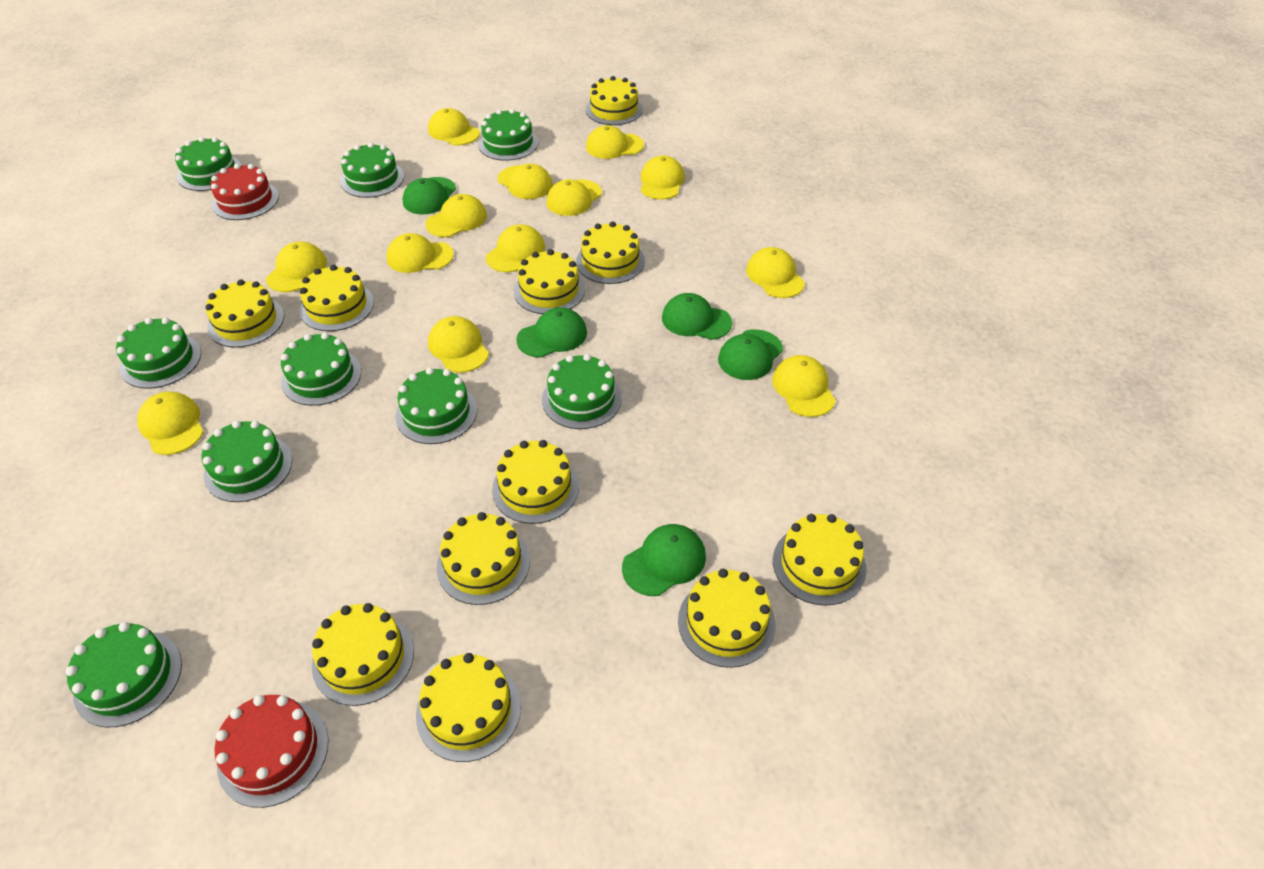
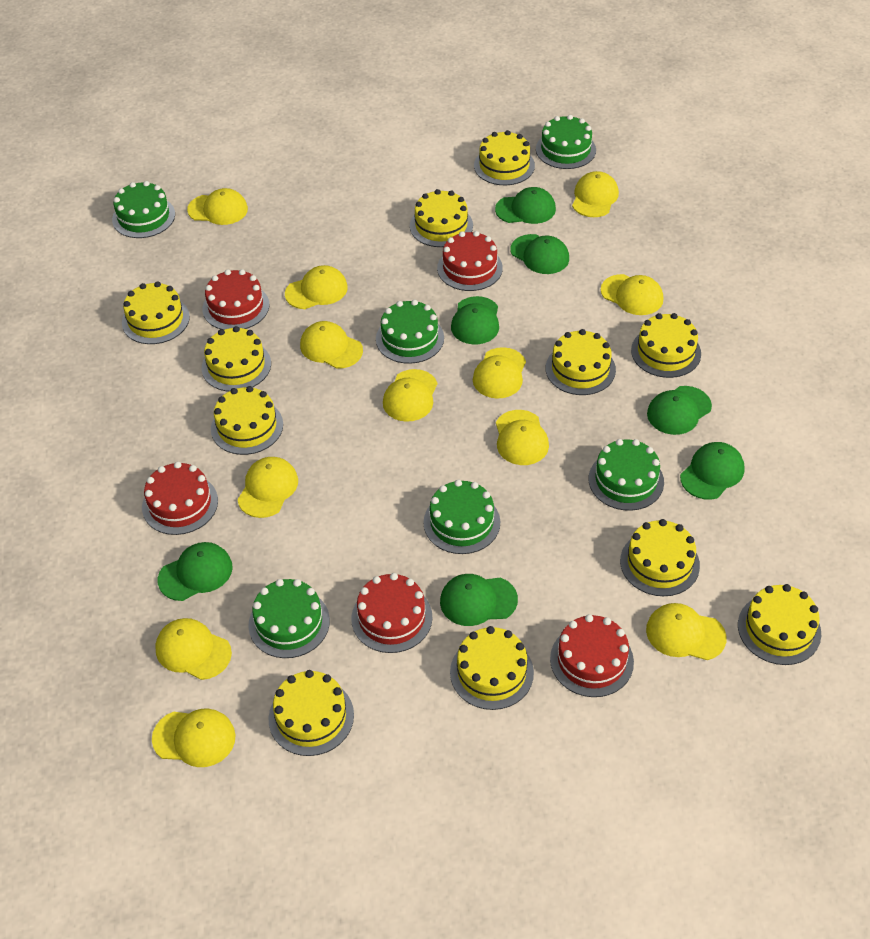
green cake: 9 -> 6
green cap: 5 -> 7
red cake: 2 -> 5
yellow cap: 13 -> 12

